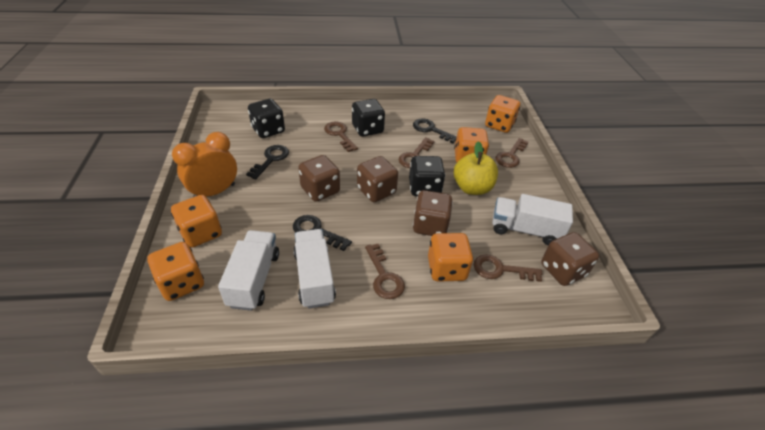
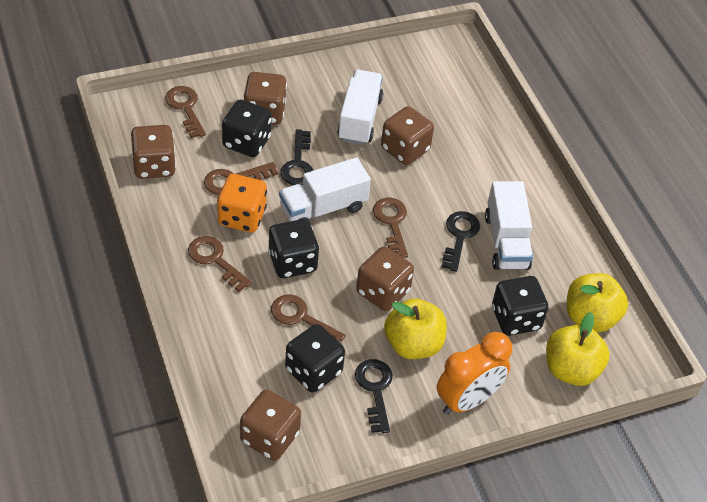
black dice: 3 -> 4
brown dice: 4 -> 5
orange dice: 5 -> 1
yellow apple: 1 -> 3

